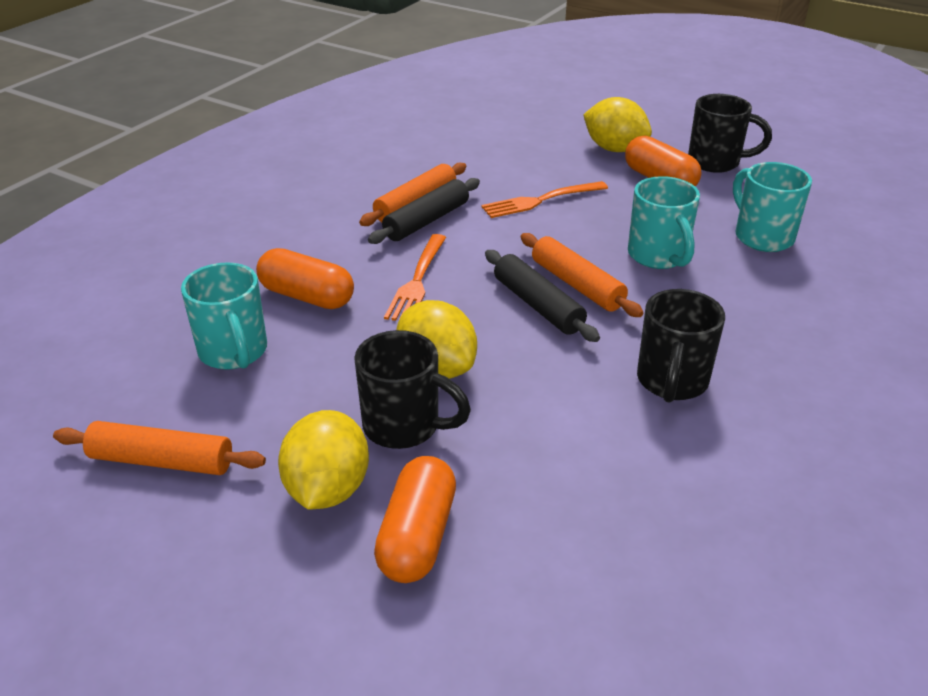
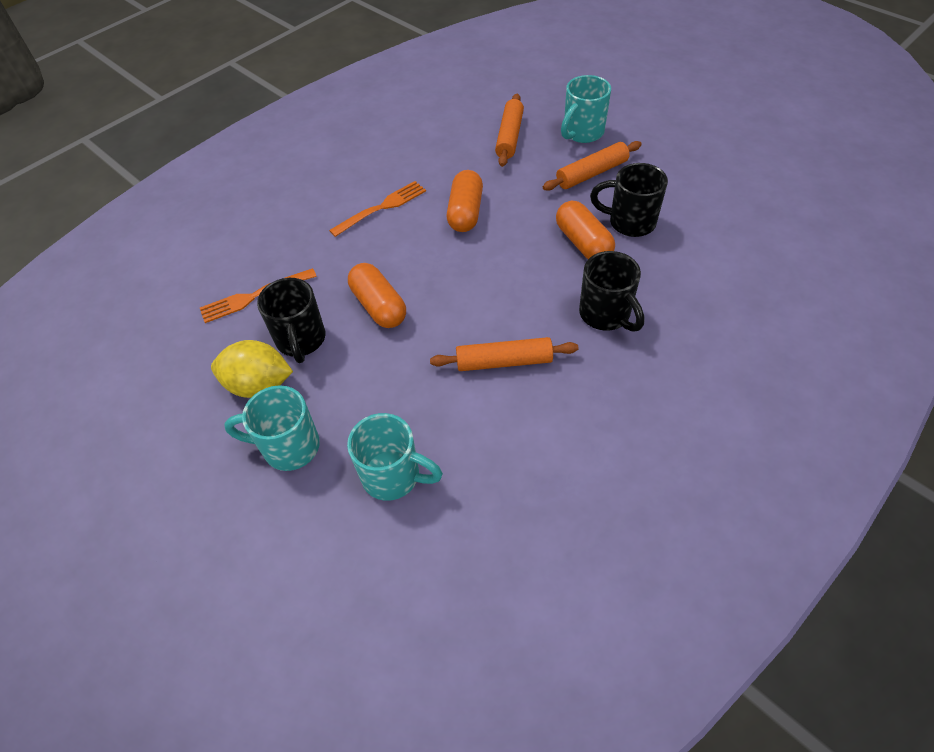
black rolling pin: 2 -> 0
yellow lemon: 3 -> 1

